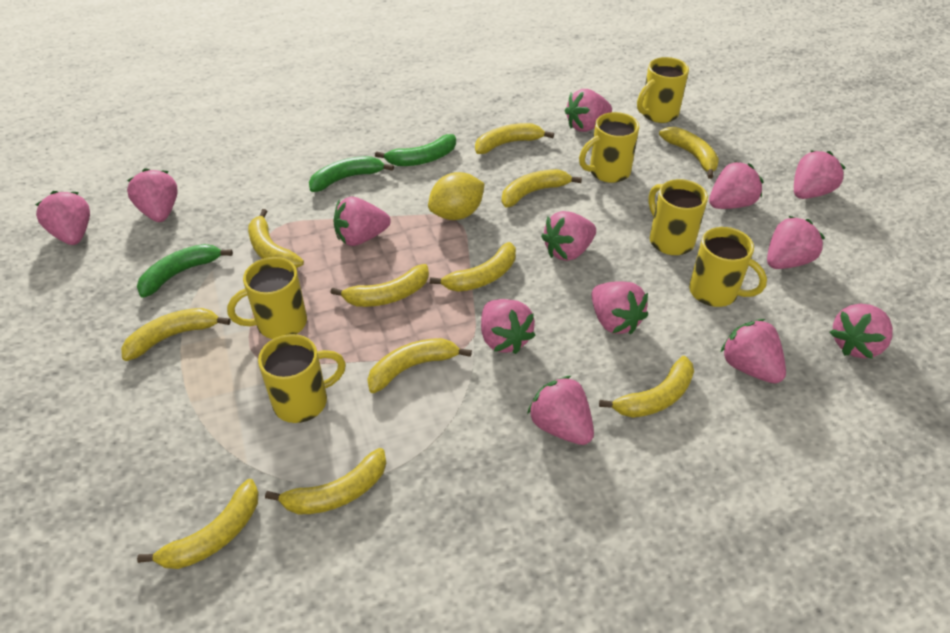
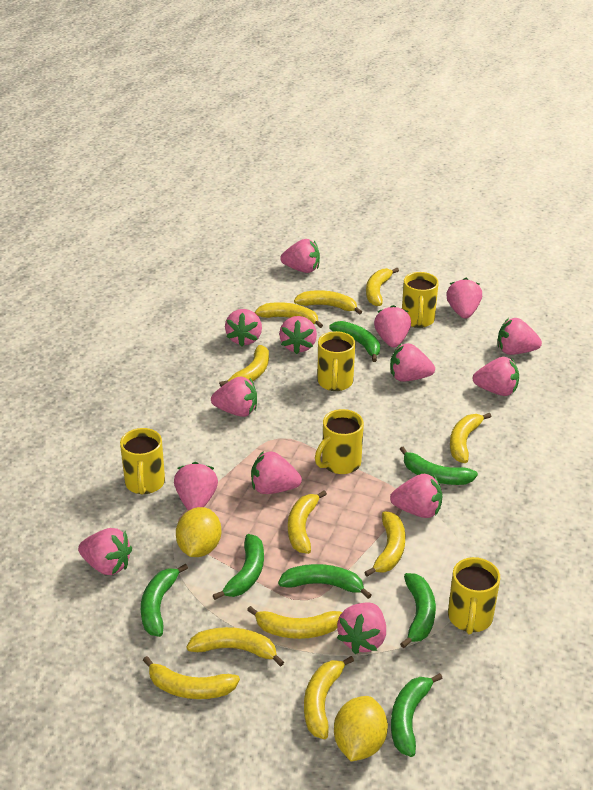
green banana: 3 -> 7
pink strawberry: 13 -> 14
yellow lemon: 1 -> 2
yellow mug: 6 -> 5

